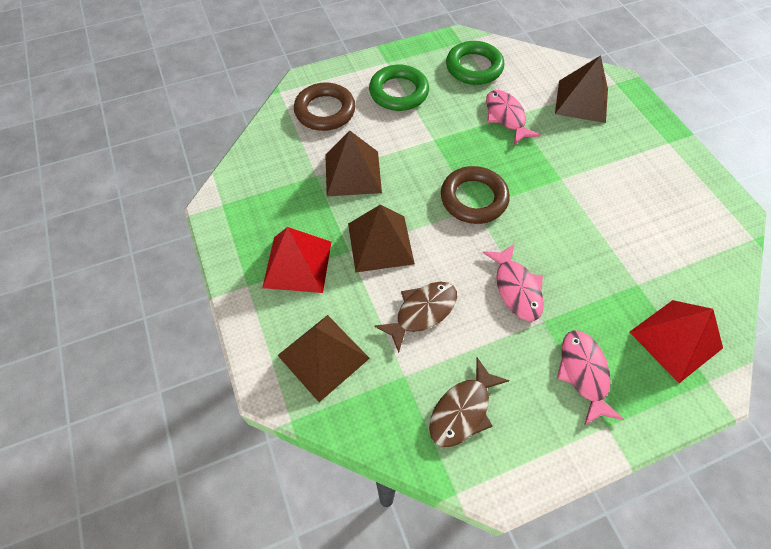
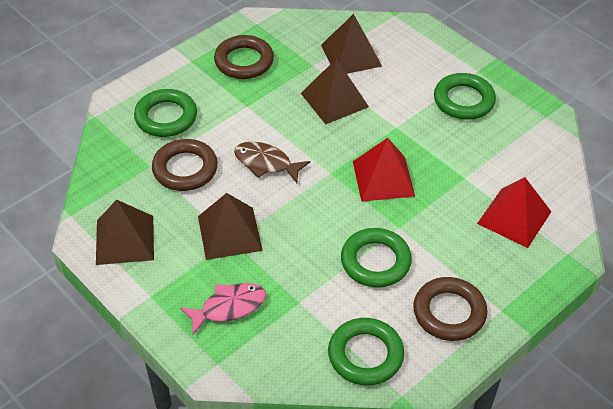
brown fish: 2 -> 1
brown ring: 2 -> 3
green ring: 2 -> 4
pink fish: 3 -> 1

